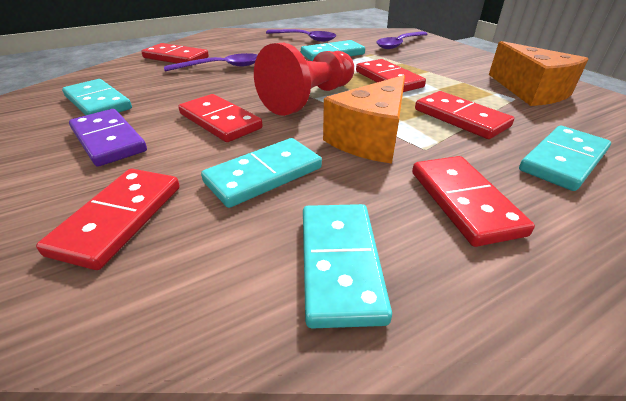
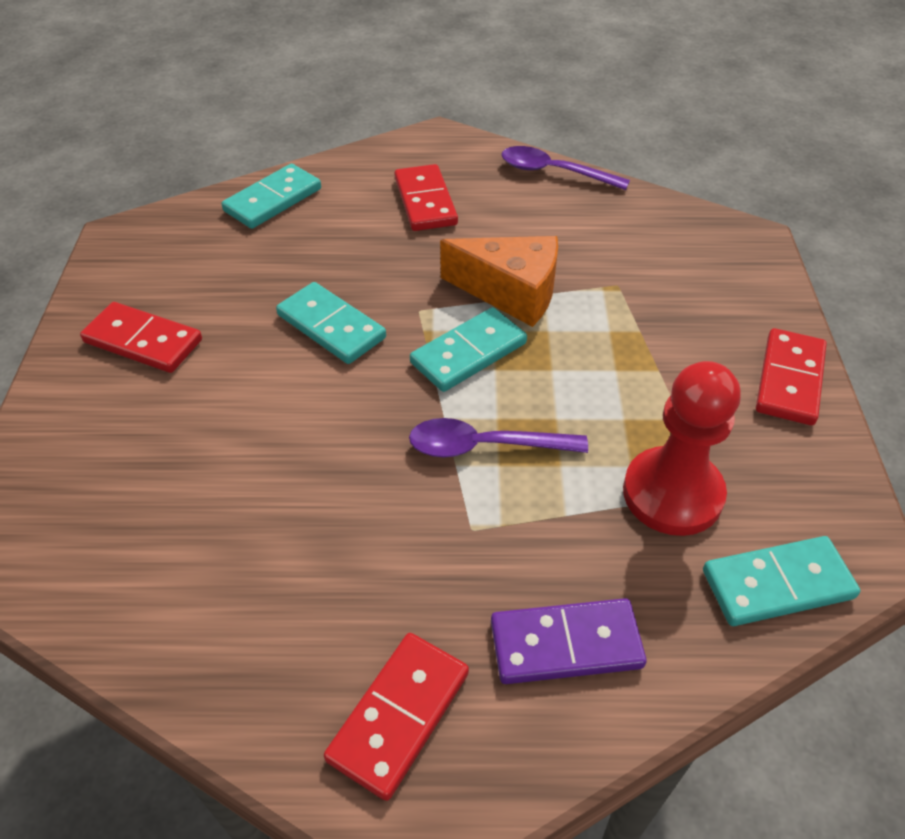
orange cheese: 2 -> 1
purple spoon: 3 -> 2
red domino: 6 -> 4
turquoise domino: 5 -> 4

